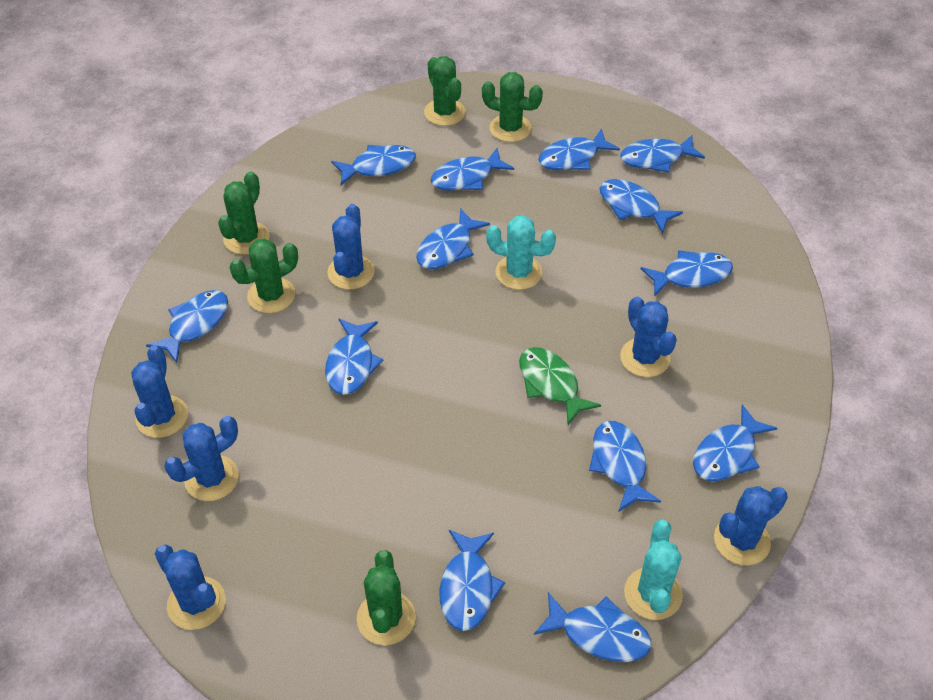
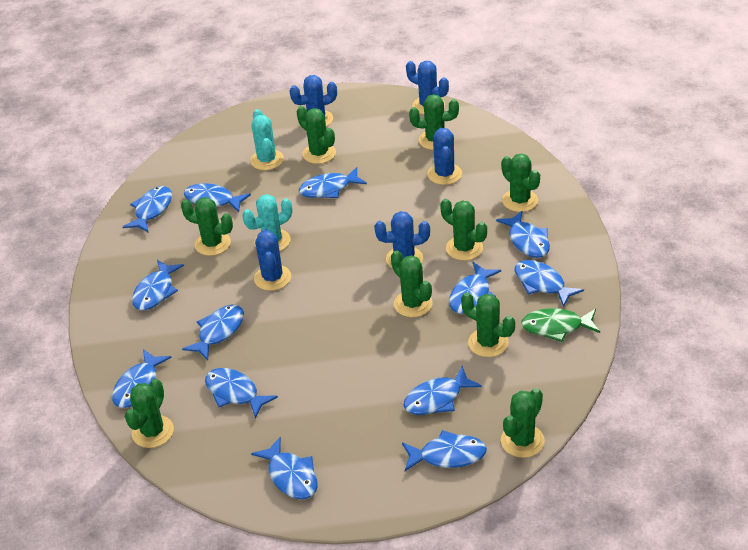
blue cactus: 6 -> 5
green cactus: 5 -> 9

